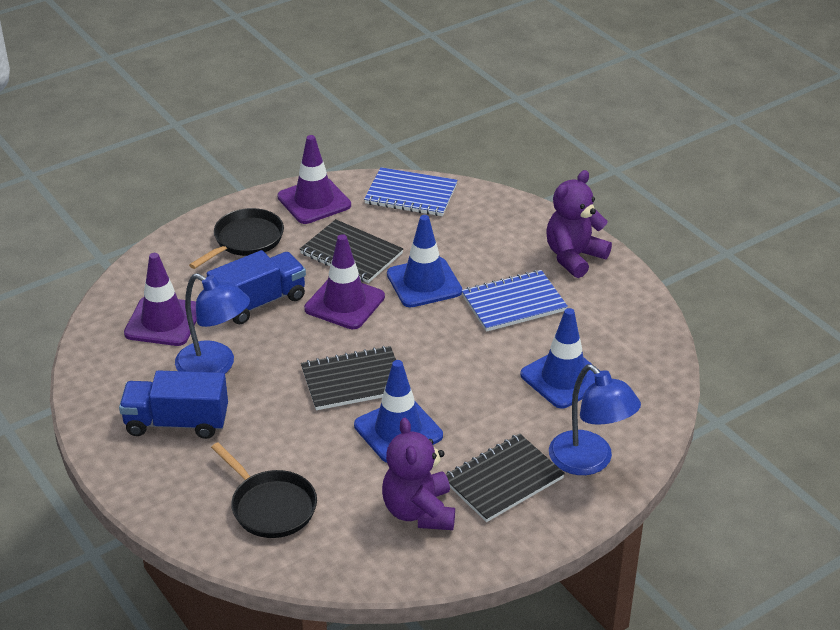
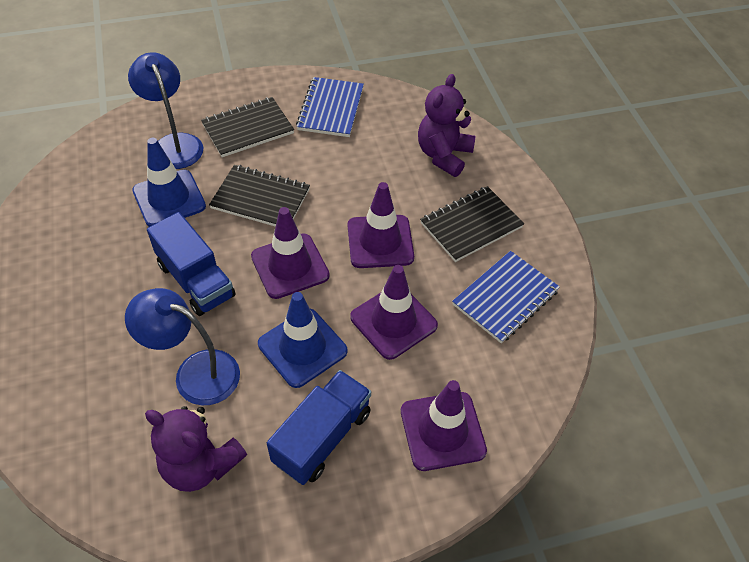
black pan: 2 -> 0
blue traffic cone: 3 -> 2
purple traffic cone: 3 -> 4

